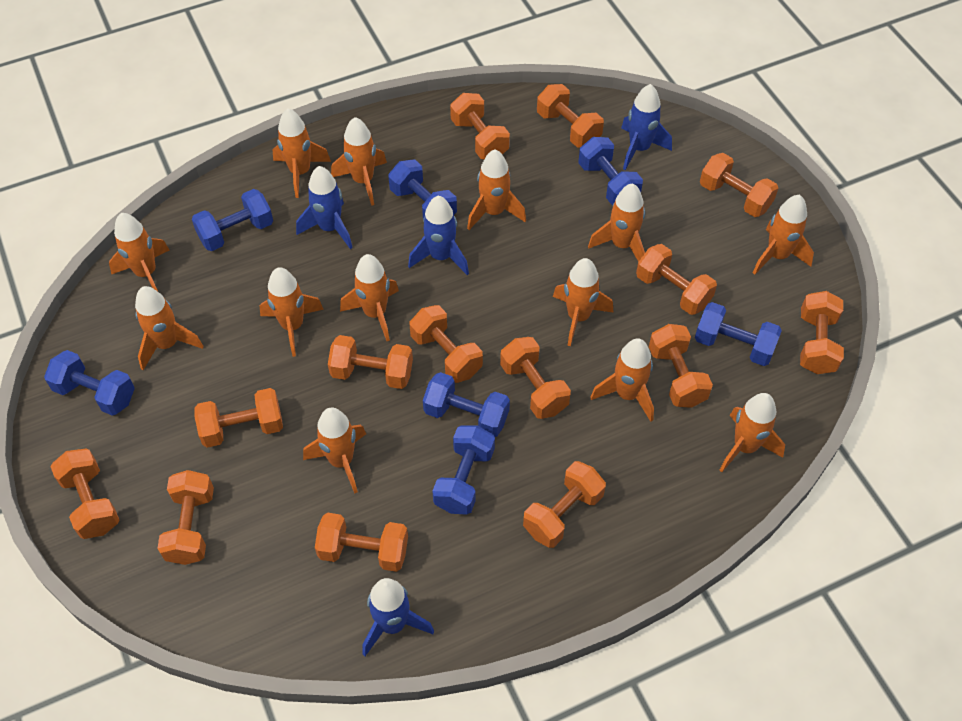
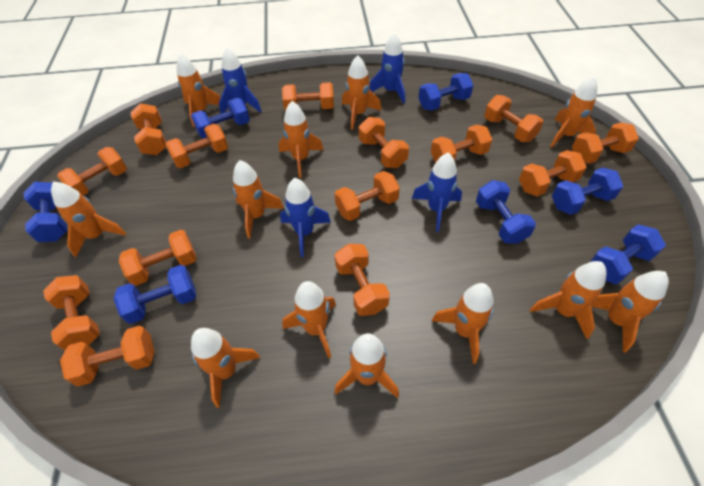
orange rocket: 13 -> 12

